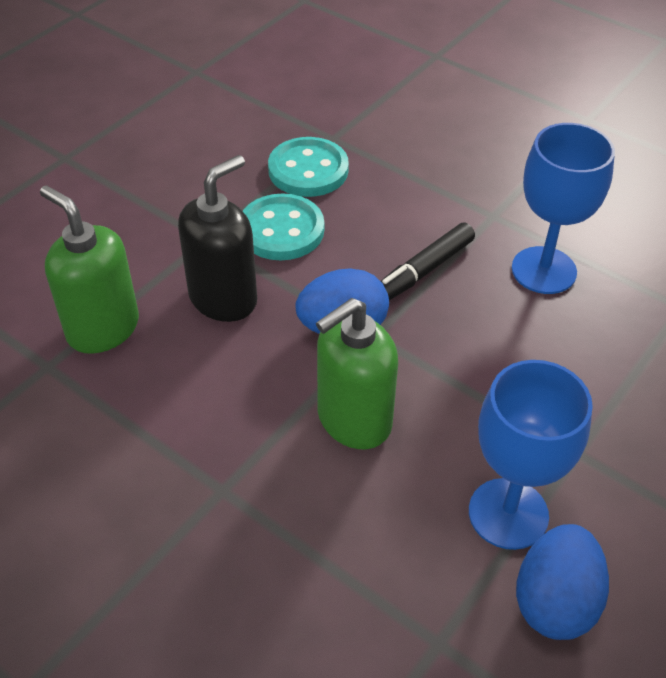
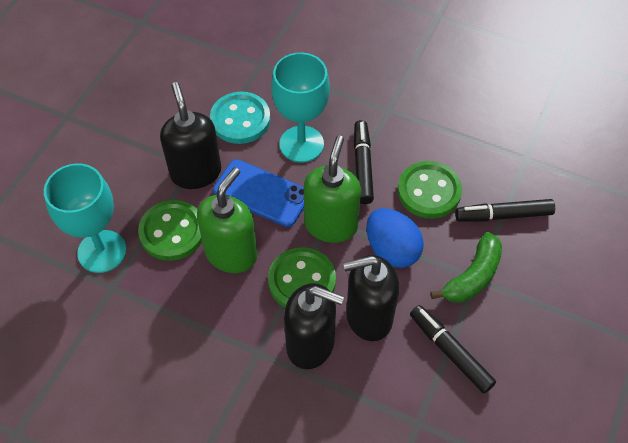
black marker: 1 -> 3
black soap dispenser: 1 -> 3
blue egg: 2 -> 1
blue goblet: 2 -> 0
blue phone: 0 -> 1
green banana: 0 -> 1
green button: 0 -> 3
turquoise button: 2 -> 1
turquoise goblet: 0 -> 2

